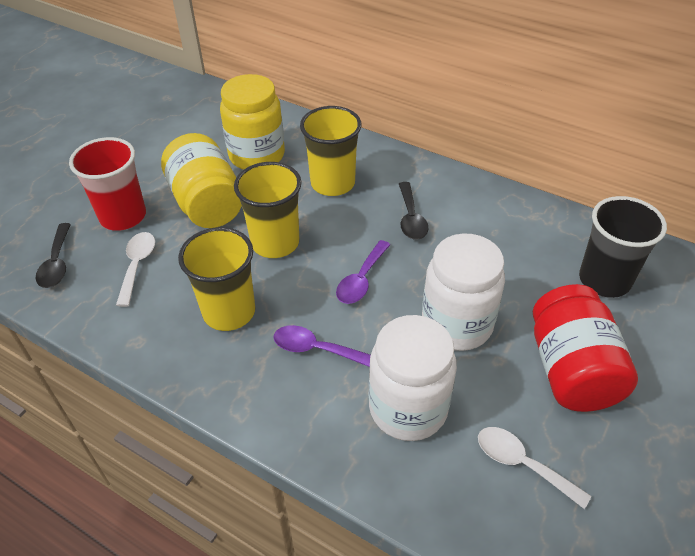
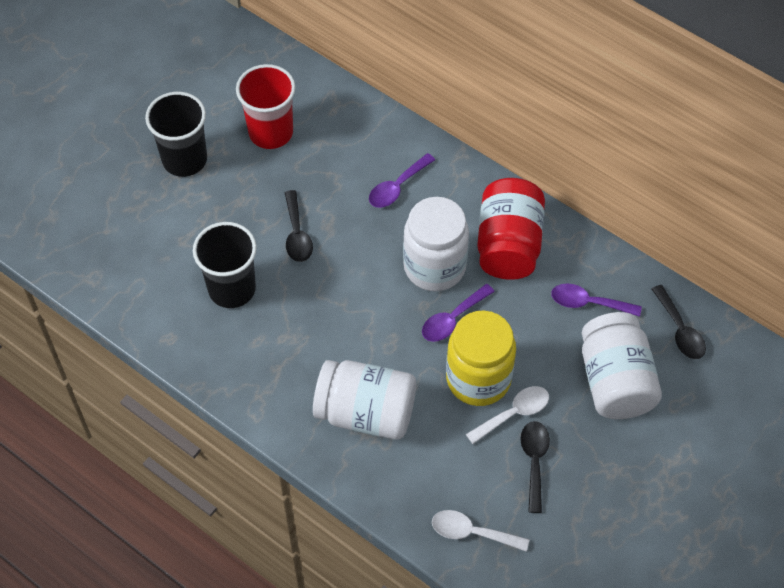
black cup: 1 -> 2
black spoon: 2 -> 3
purple spoon: 2 -> 3
white jar: 2 -> 3
yellow cup: 3 -> 0
yellow jar: 2 -> 1

